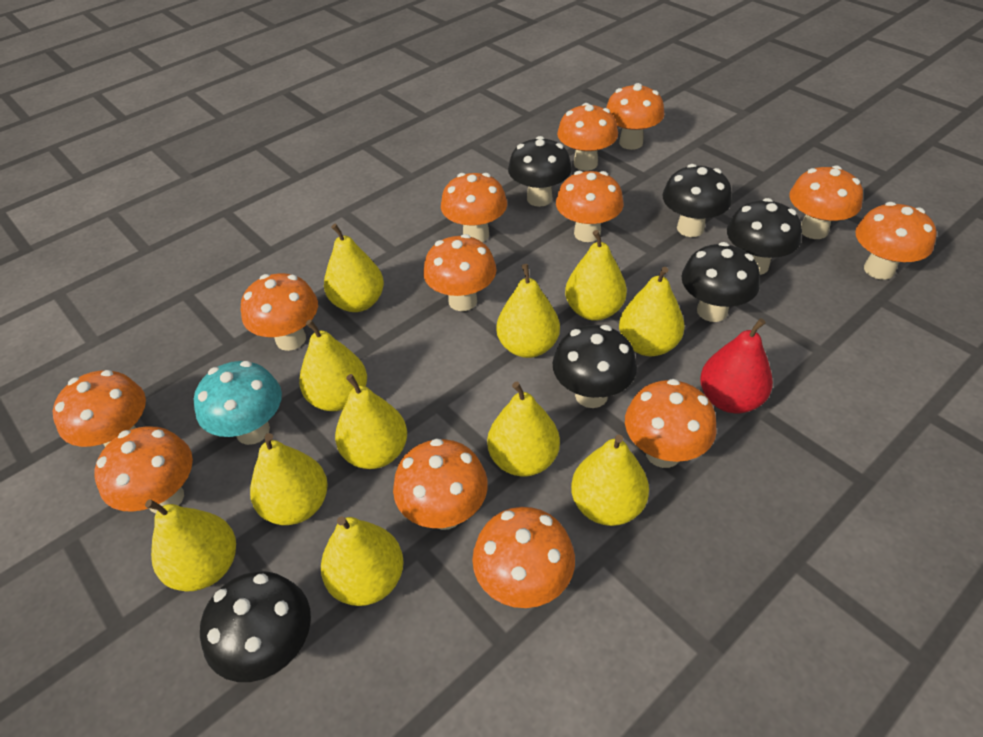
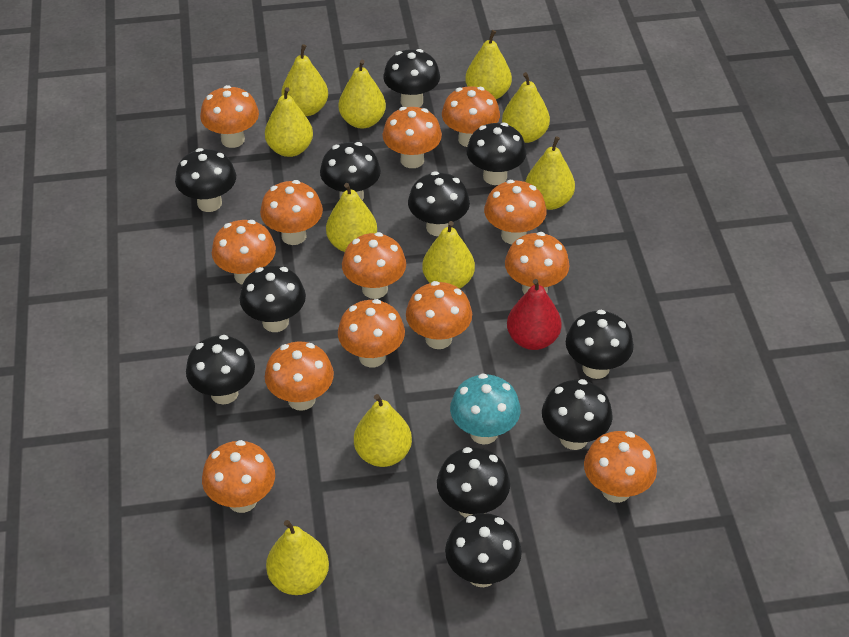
black mushroom: 6 -> 11
yellow pear: 11 -> 10

